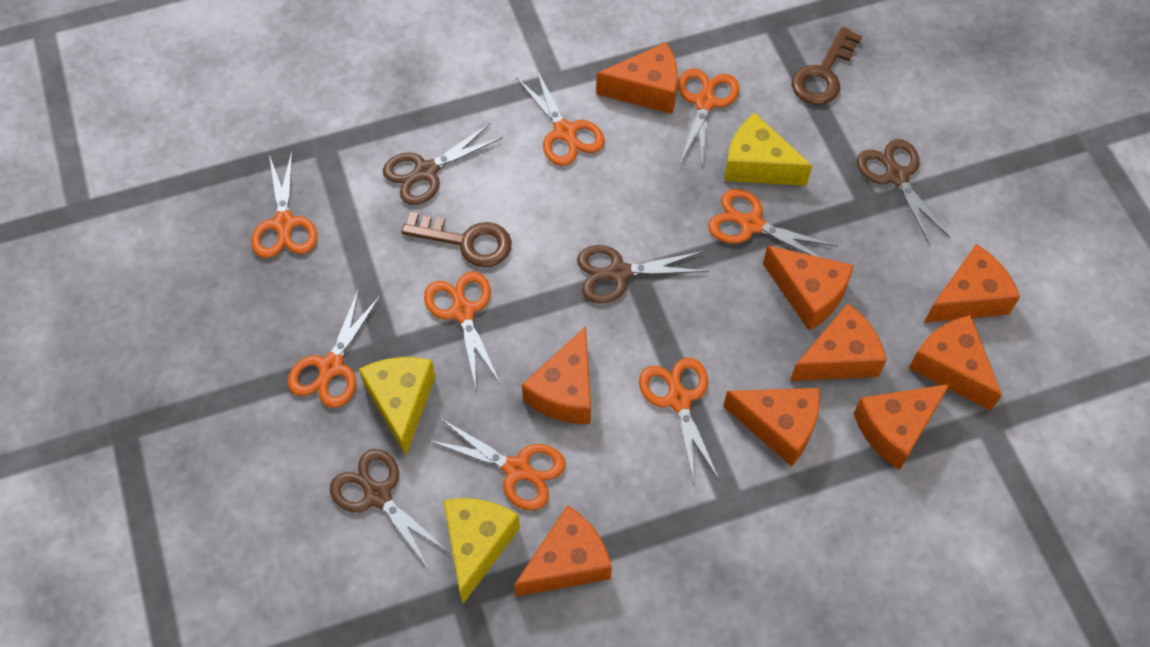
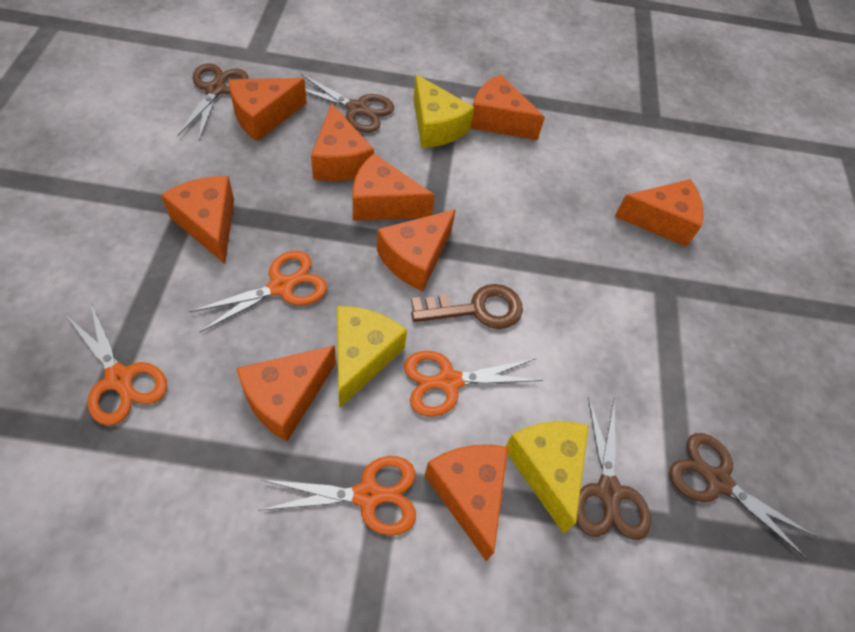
brown key: 2 -> 1
orange scissors: 8 -> 4

